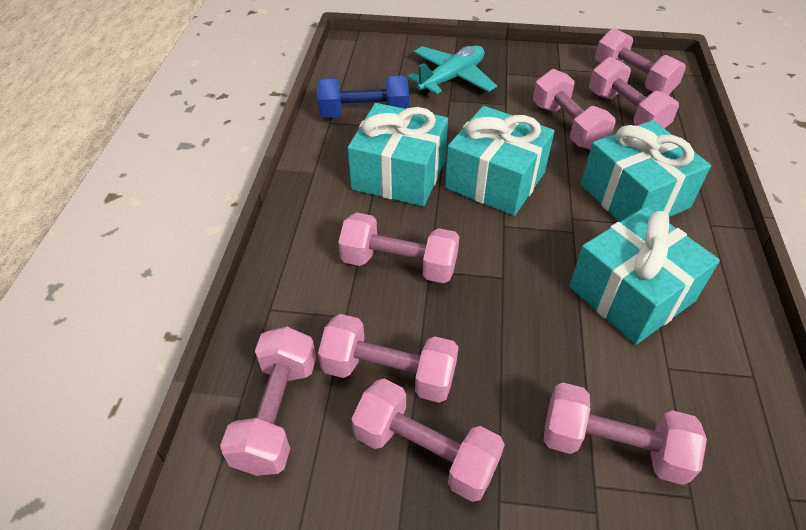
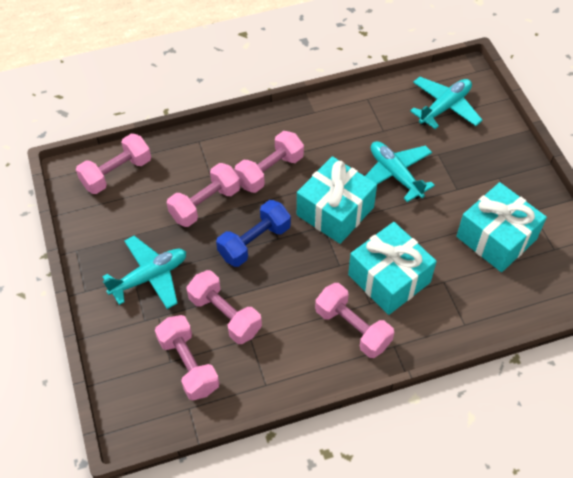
pink dumbbell: 8 -> 6
turquoise gift: 4 -> 3
turquoise plane: 1 -> 3

